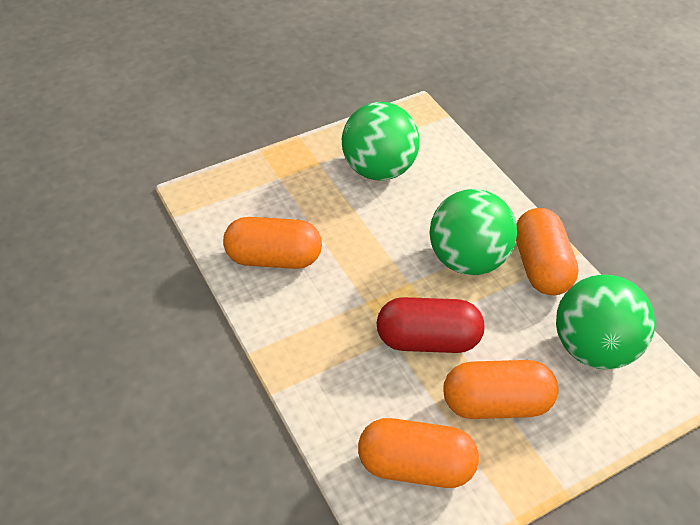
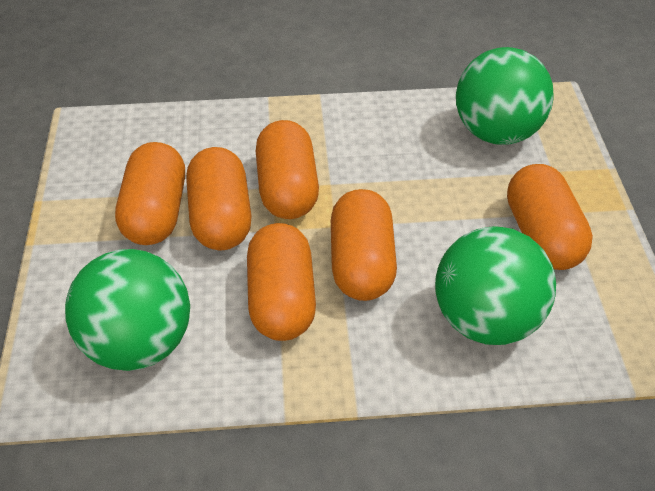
orange capsule: 4 -> 6
red capsule: 1 -> 0

